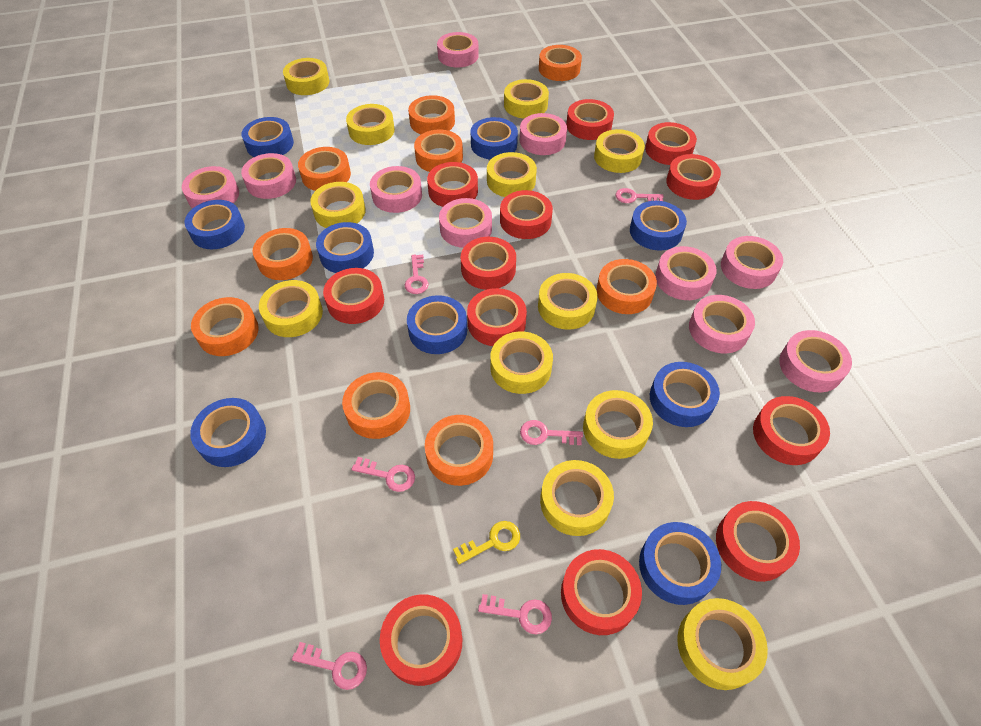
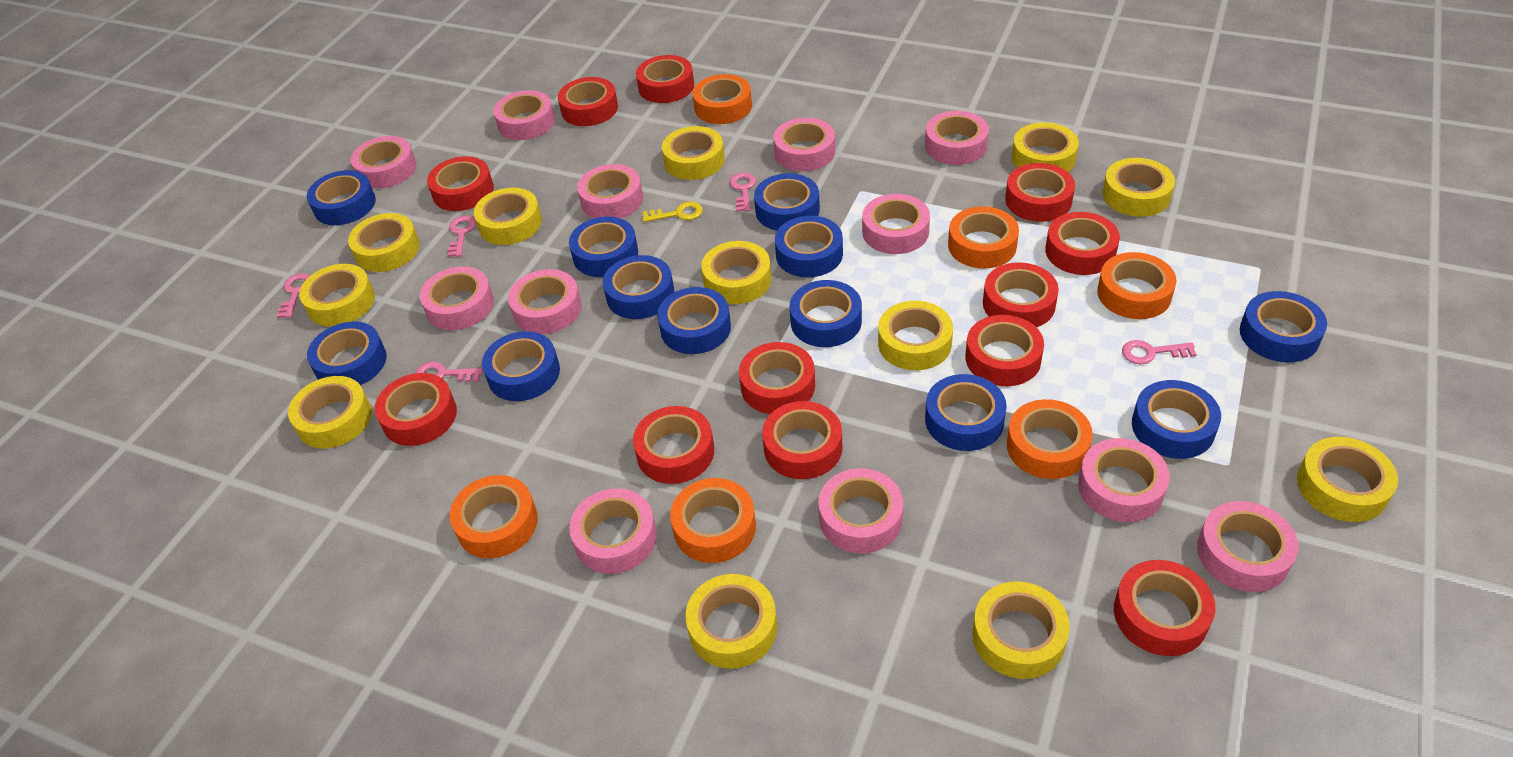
blue tape: 9 -> 12
orange tape: 9 -> 6
pink key: 6 -> 5
pink tape: 10 -> 12

